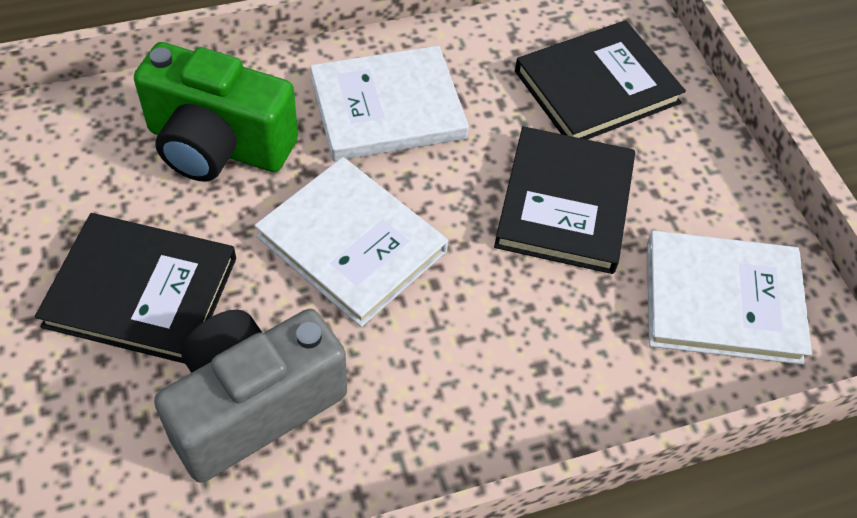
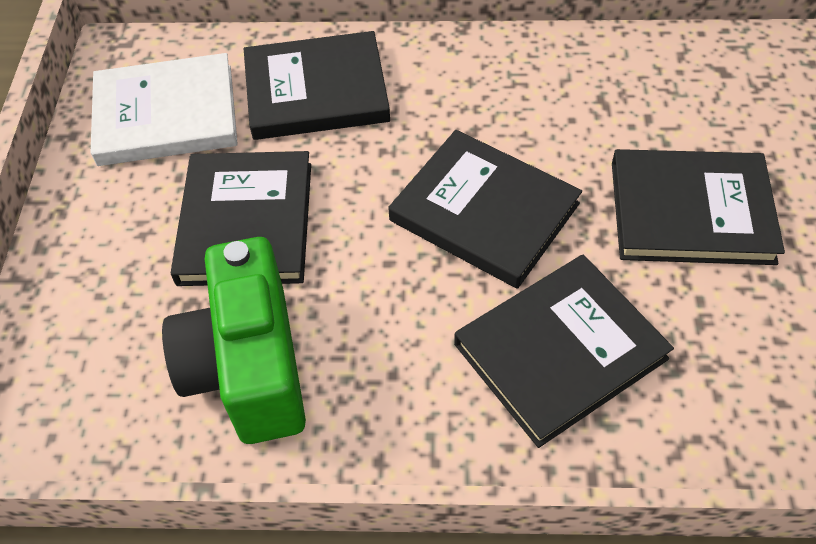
black book: 3 -> 5
grey camera: 1 -> 0
white book: 3 -> 1

